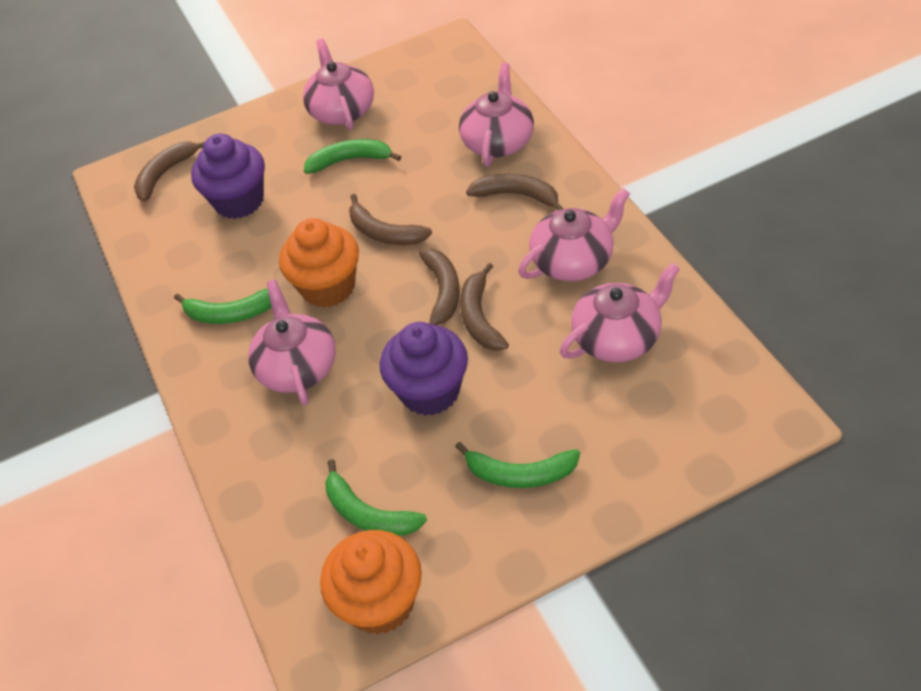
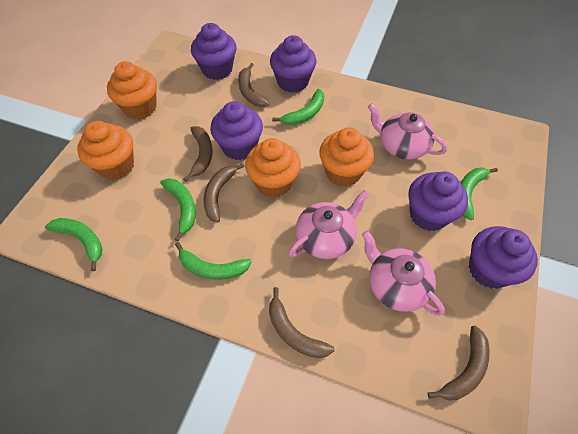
green banana: 4 -> 5
orange cupcake: 2 -> 4
pink teapot: 5 -> 3
purple cupcake: 2 -> 5

